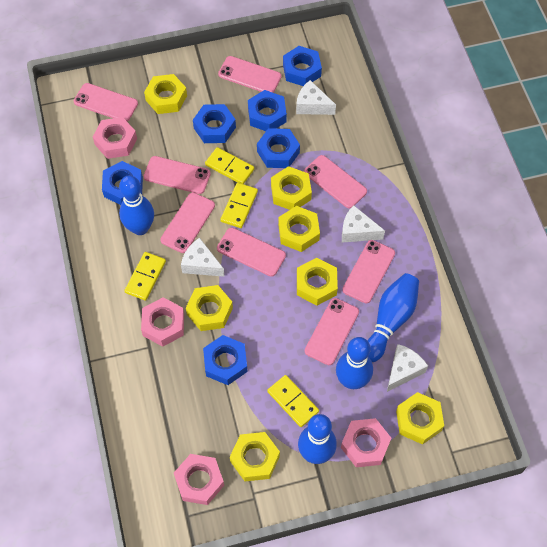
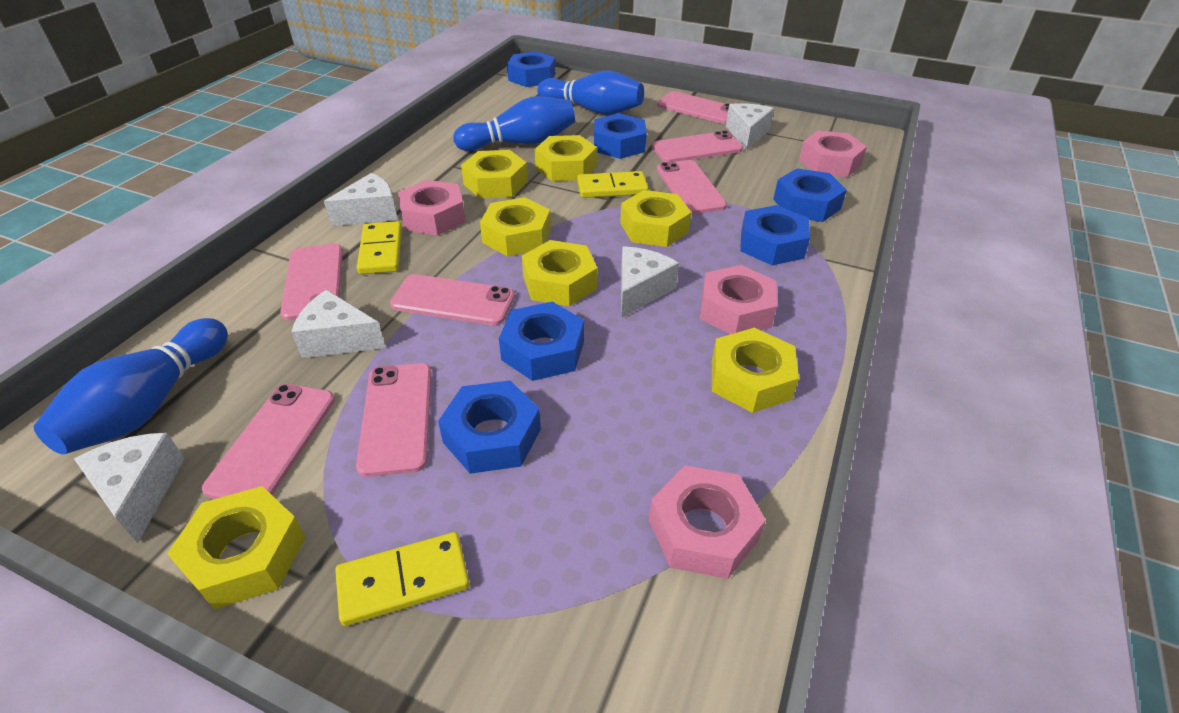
blue bowling pin: 4 -> 3
pink phone: 8 -> 7
white cheese: 4 -> 5
yellow domino: 4 -> 3

